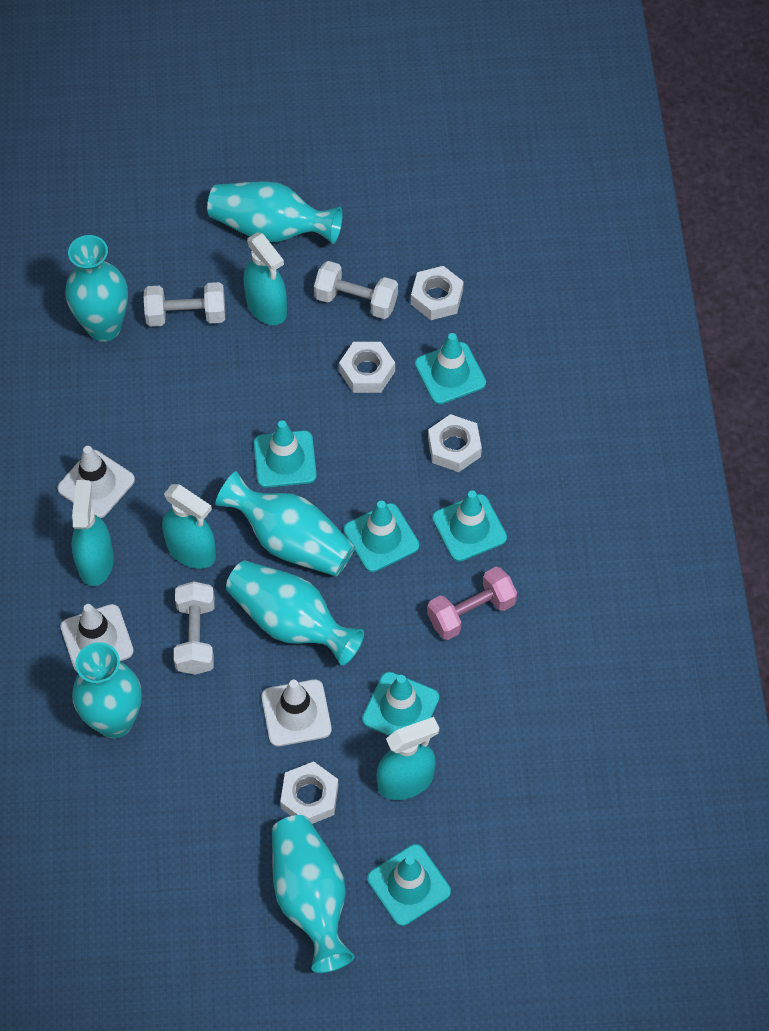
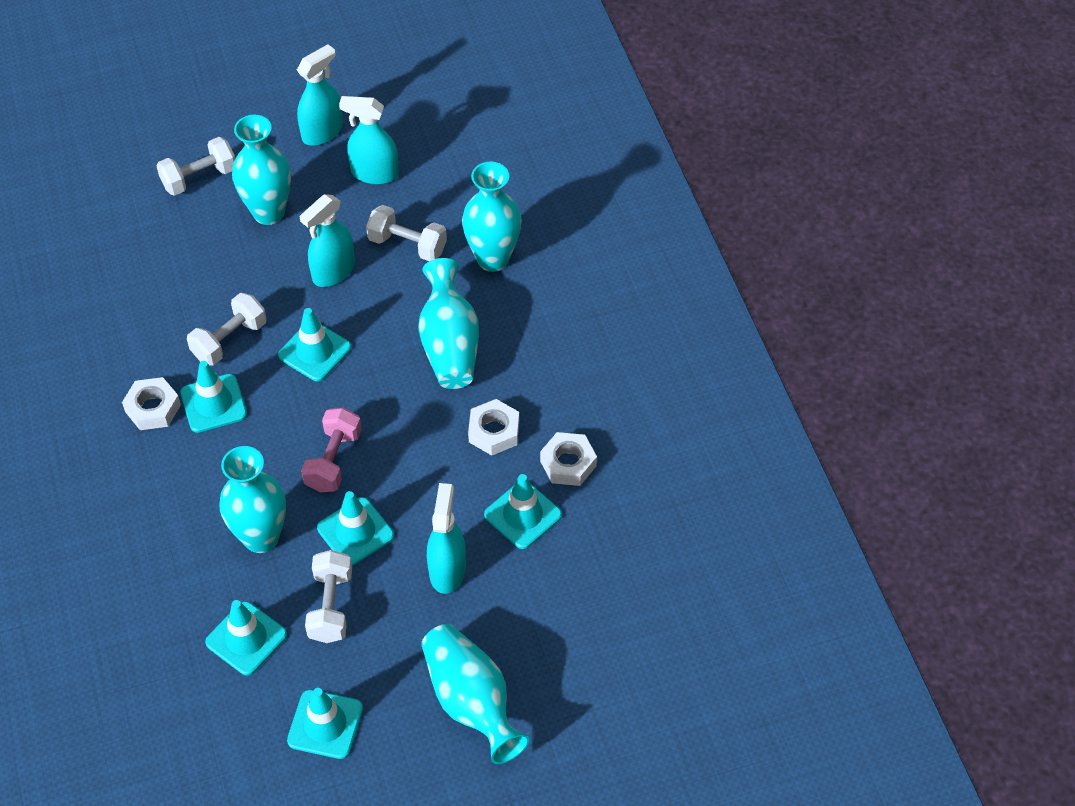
turquoise vase: 6 -> 5
white dumbbell: 3 -> 4
white nut: 4 -> 3
white traffic cone: 3 -> 0

